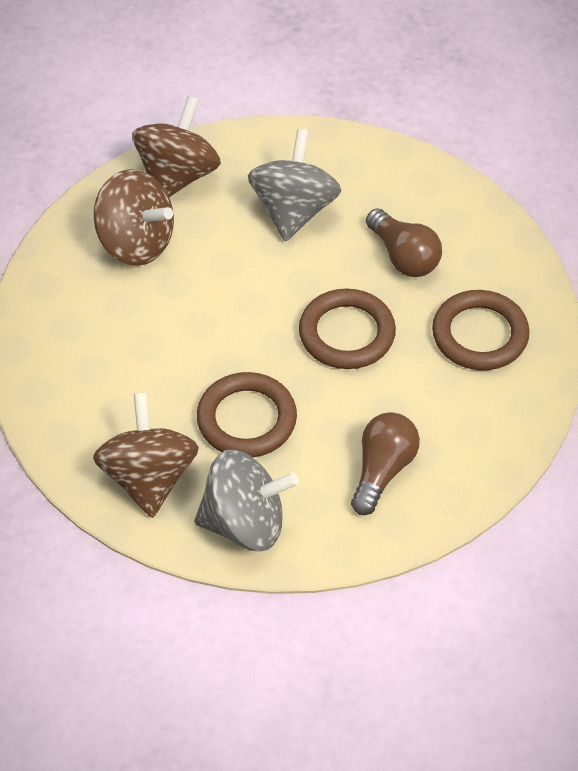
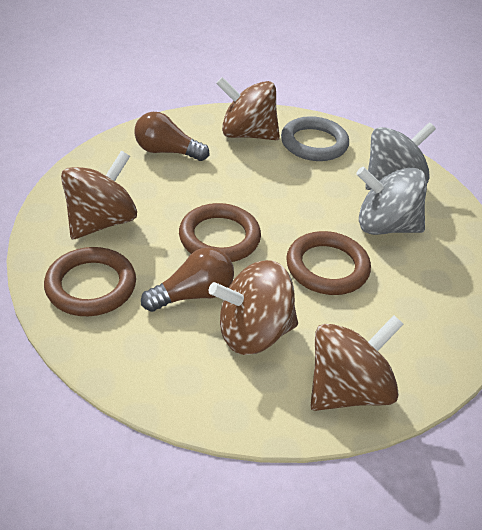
brown spinning top: 3 -> 4
grey ring: 0 -> 1

